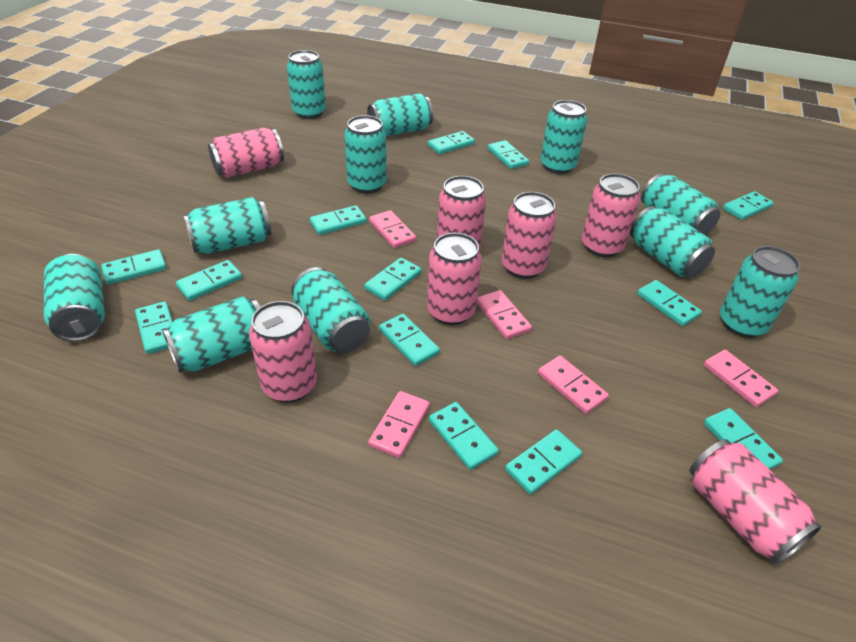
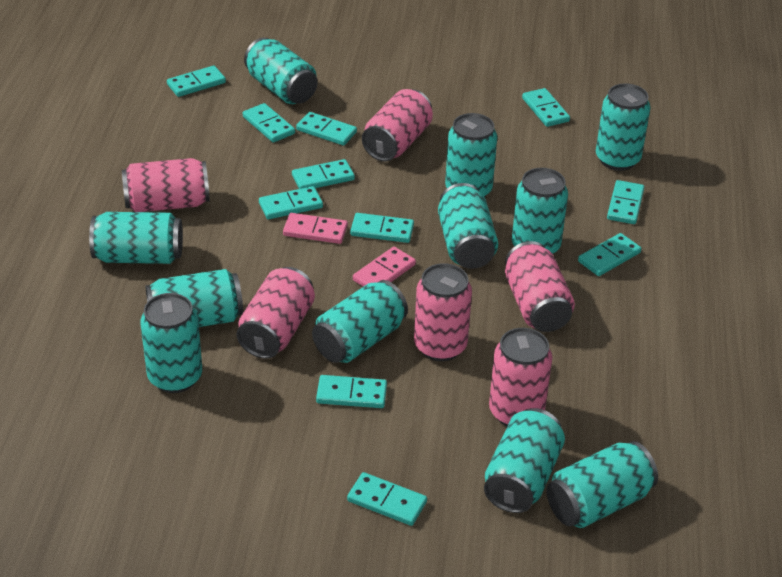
pink can: 7 -> 6
pink domino: 5 -> 2
turquoise domino: 13 -> 11

